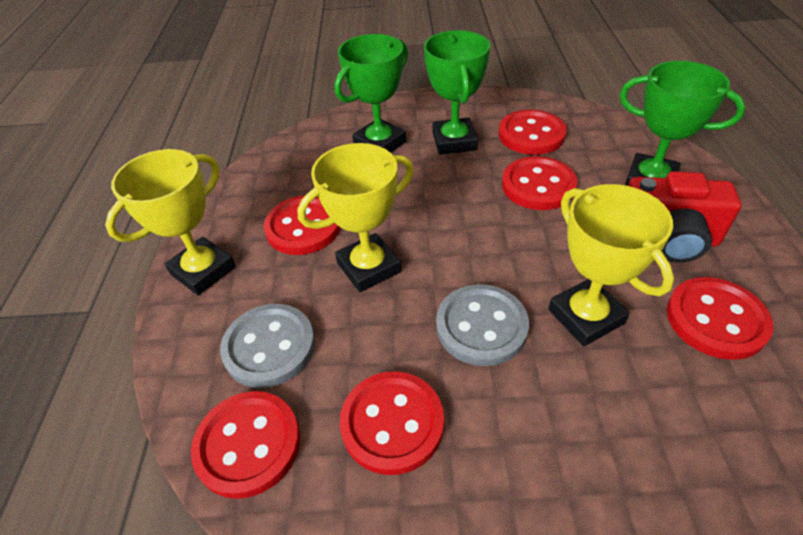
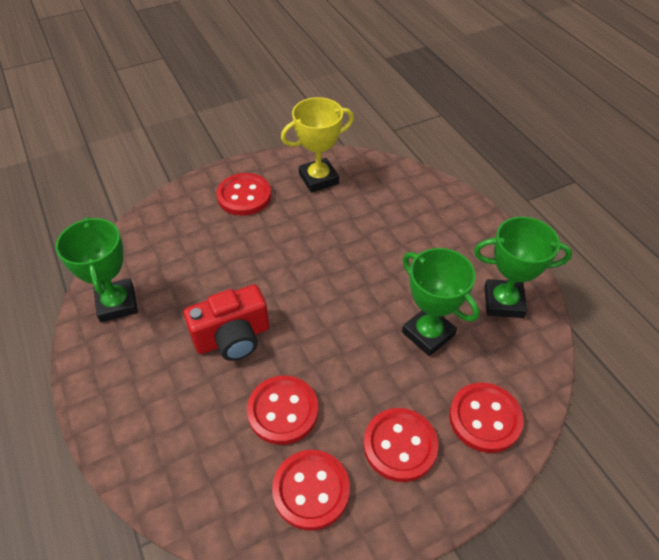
grey button: 2 -> 0
red button: 6 -> 5
yellow trophy: 3 -> 1

